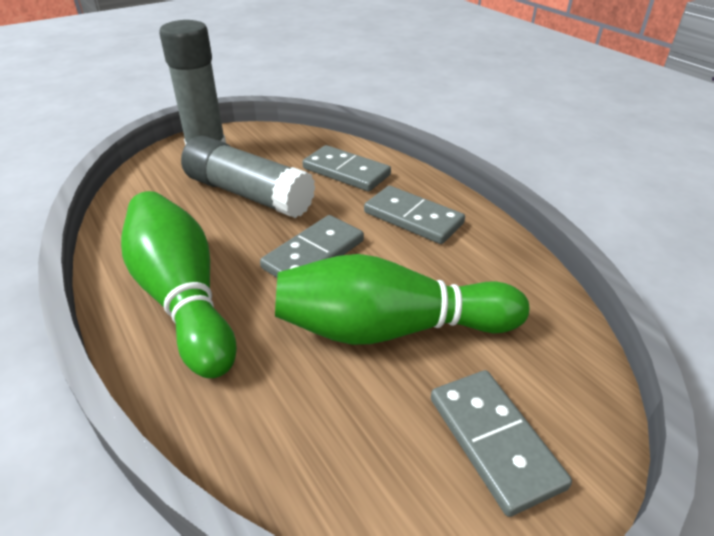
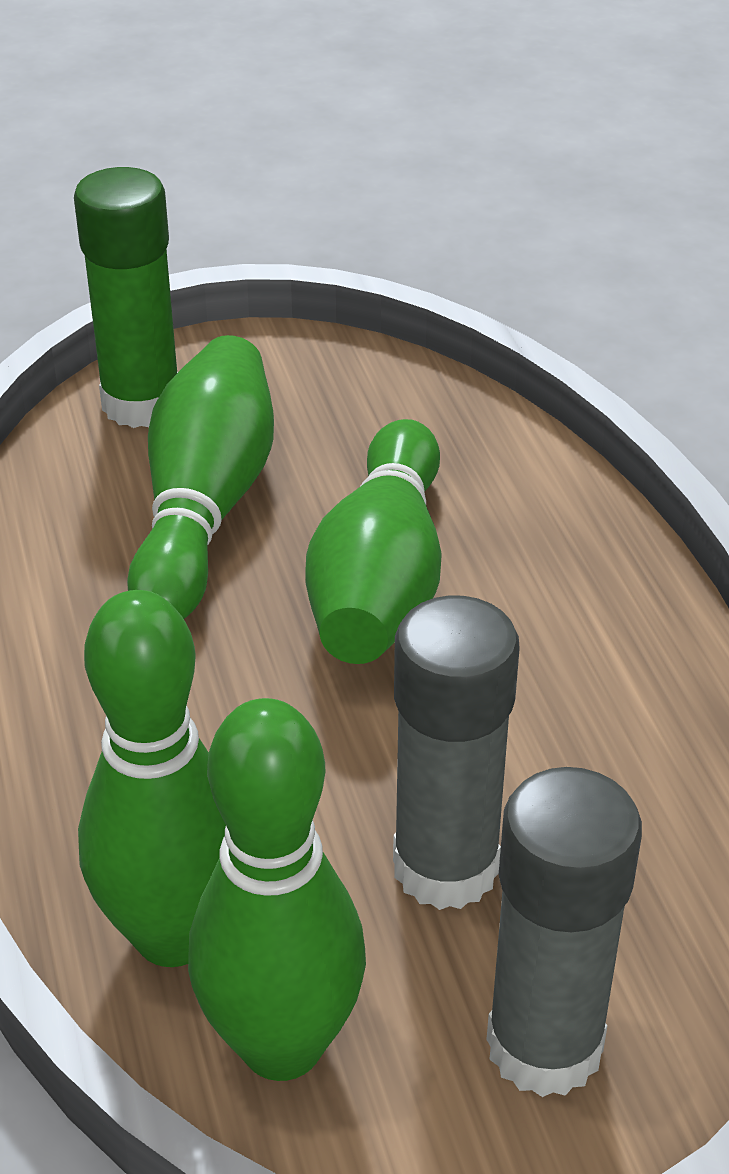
green bowling pin: 2 -> 4
green glue stick: 0 -> 1
grey domino: 4 -> 0

